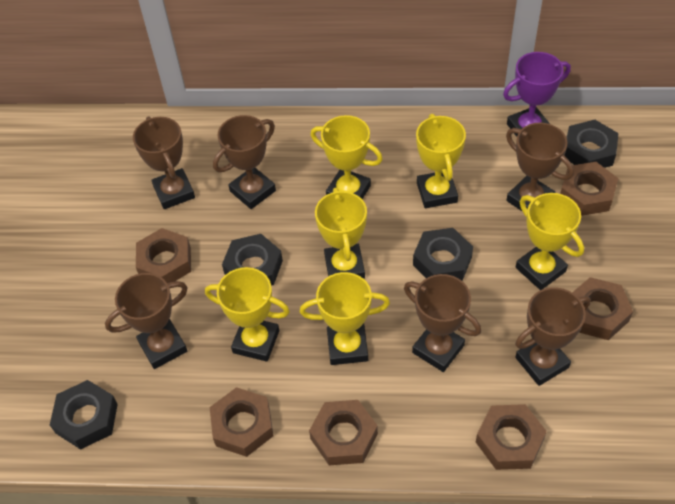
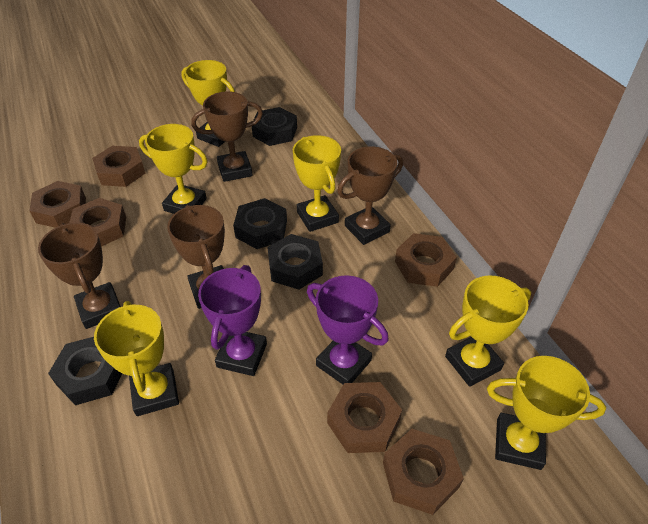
brown trophy: 6 -> 4
purple trophy: 1 -> 2

